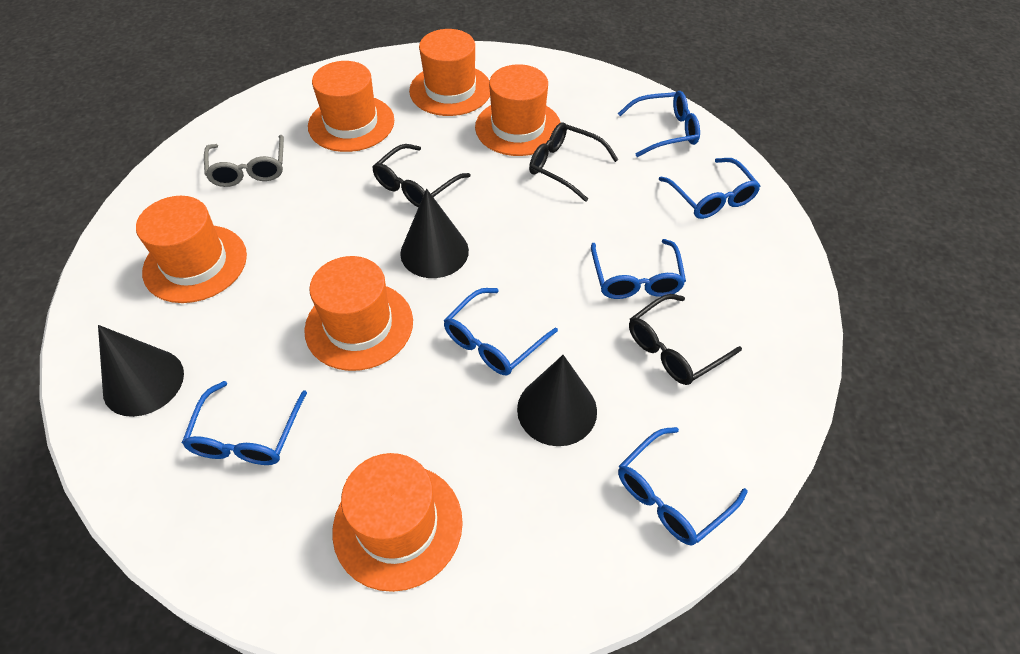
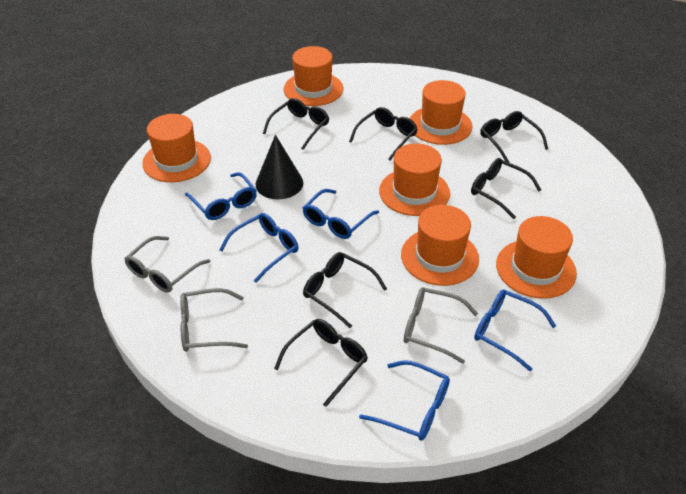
black cone: 3 -> 1
black glasses: 3 -> 6
blue glasses: 6 -> 5
grey glasses: 1 -> 3

